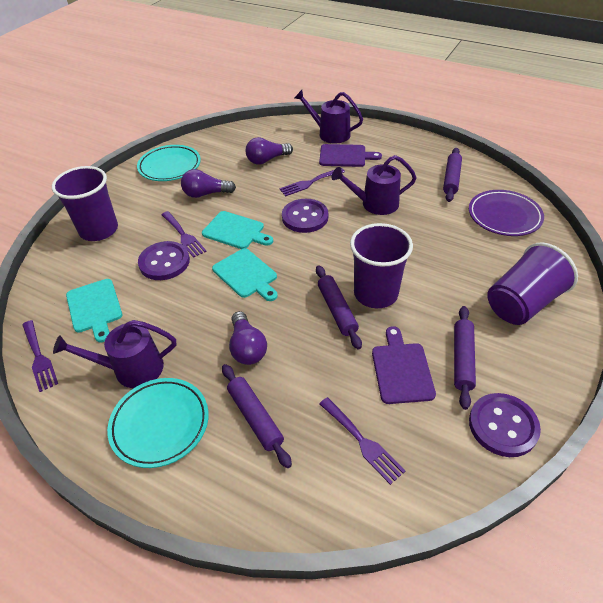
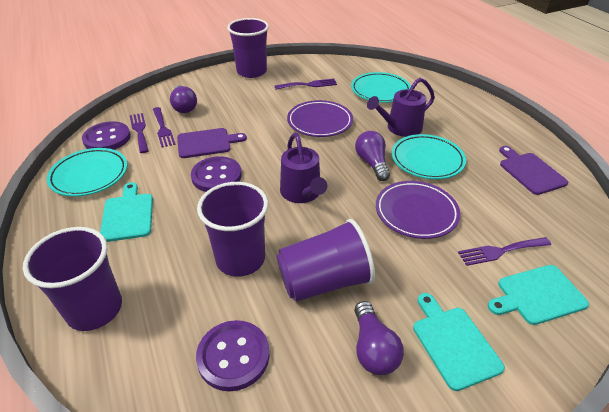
purple cup: 3 -> 4
purple plate: 1 -> 2
purple rolling pin: 4 -> 0
purple watering can: 3 -> 2
turquoise plate: 2 -> 3

